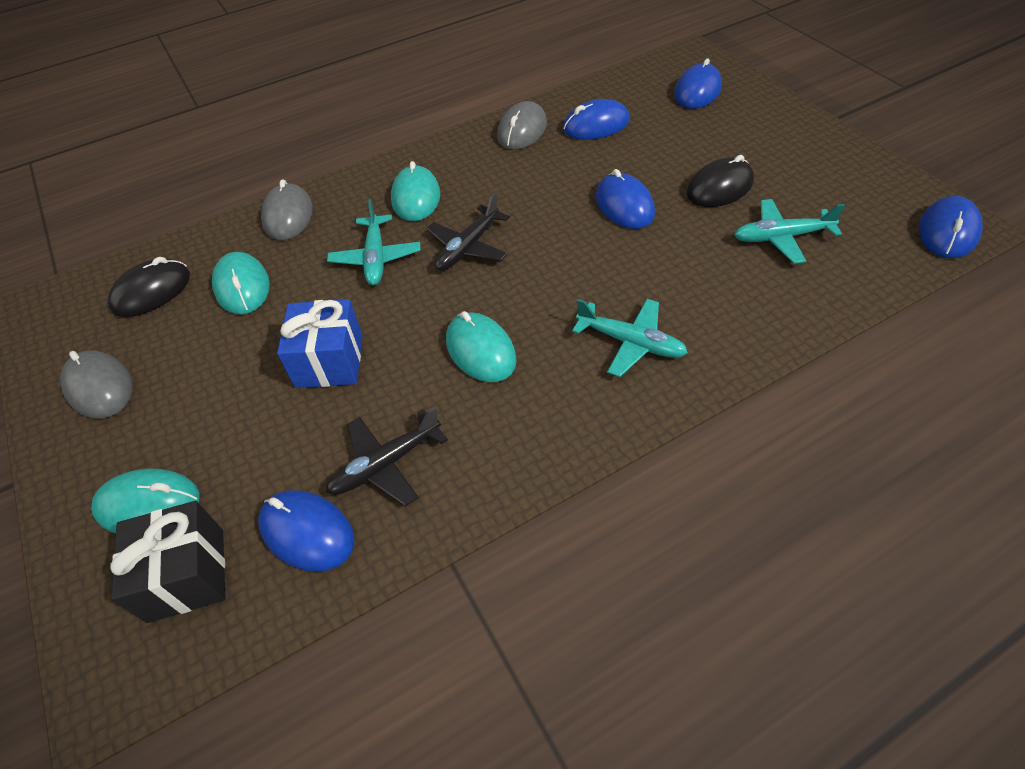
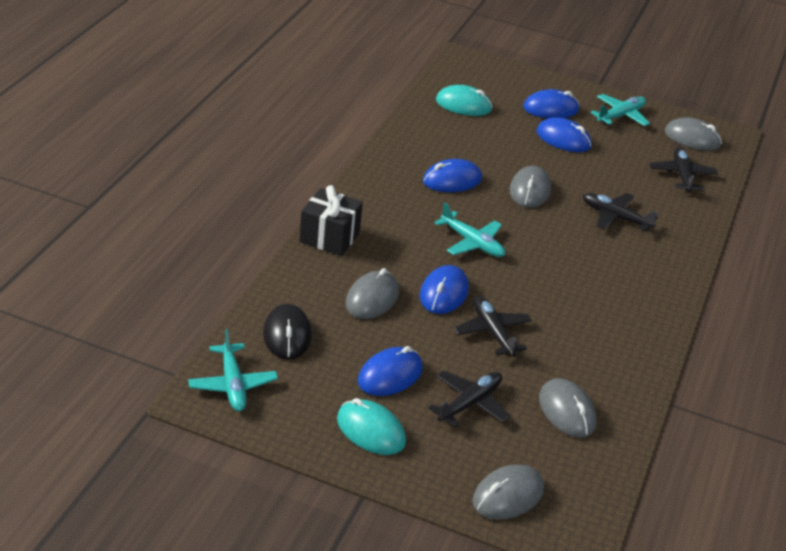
black mouse: 2 -> 1
black plane: 2 -> 4
blue gift: 1 -> 0
grey mouse: 3 -> 5
turquoise mouse: 4 -> 2

